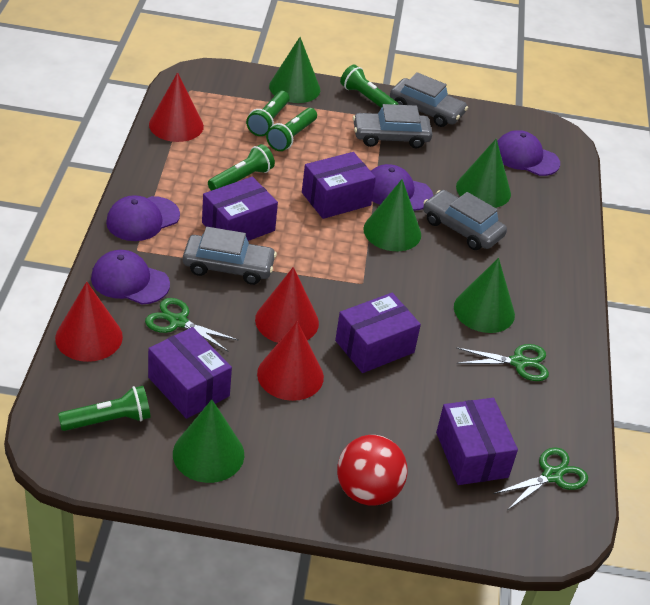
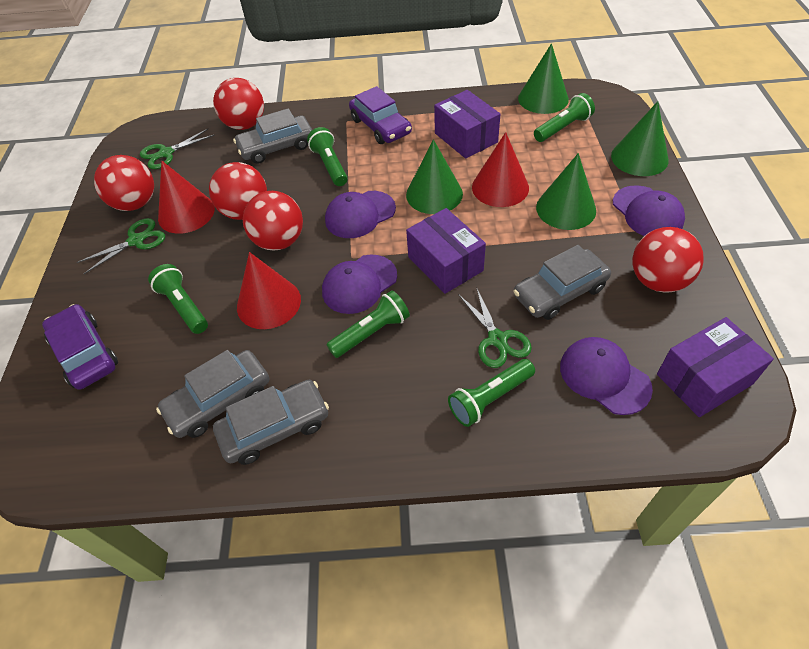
green cone: 5 -> 4
purple box: 5 -> 3
purple car: 0 -> 2
red ball: 1 -> 5
red cone: 4 -> 3

